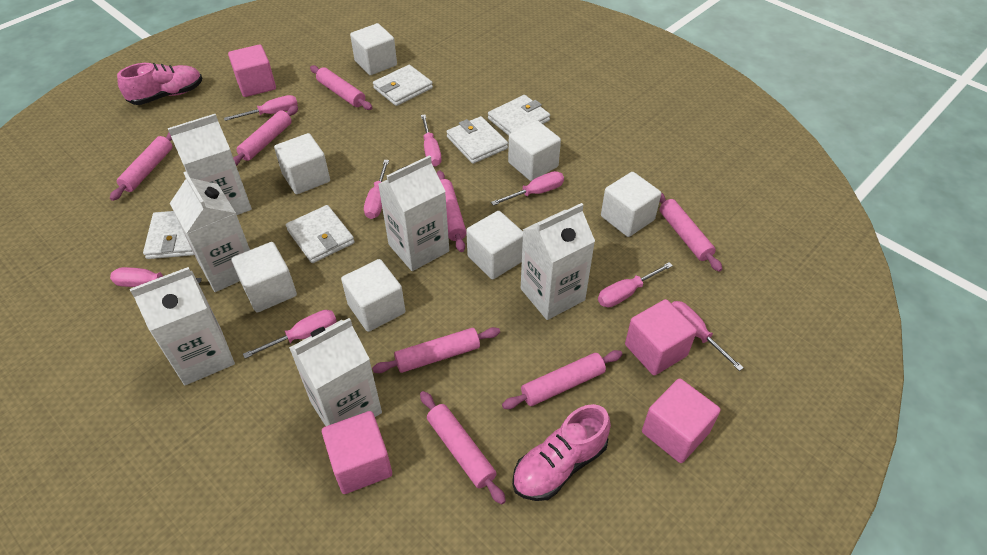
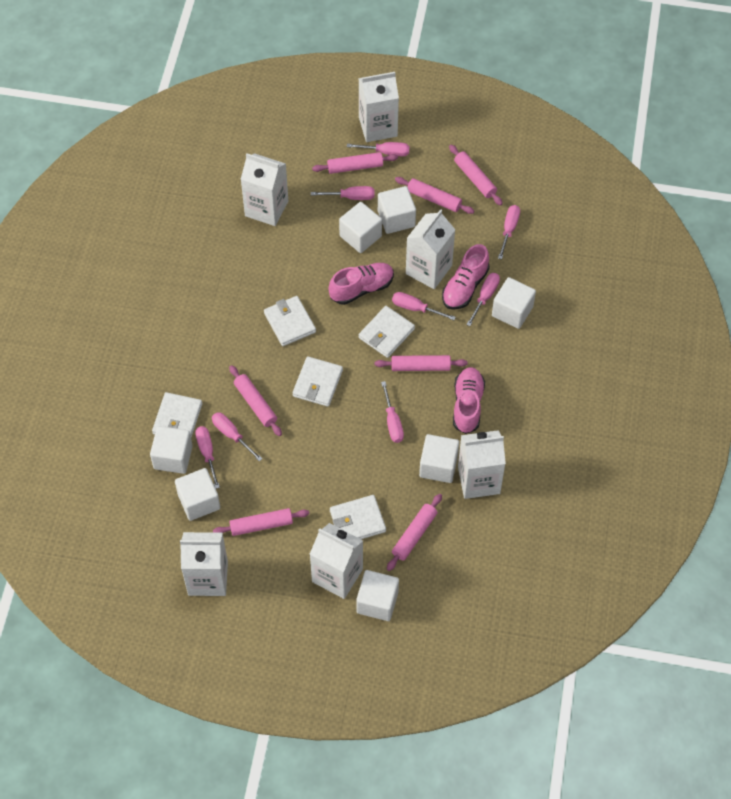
pink cube: 4 -> 0
pink rolling pin: 8 -> 7
pink shoe: 2 -> 3

